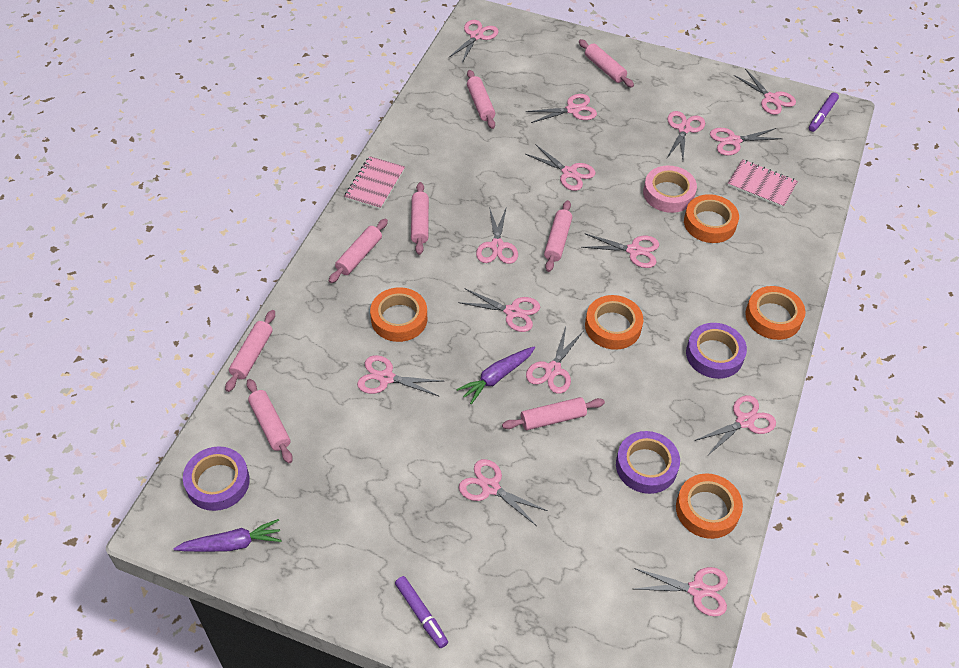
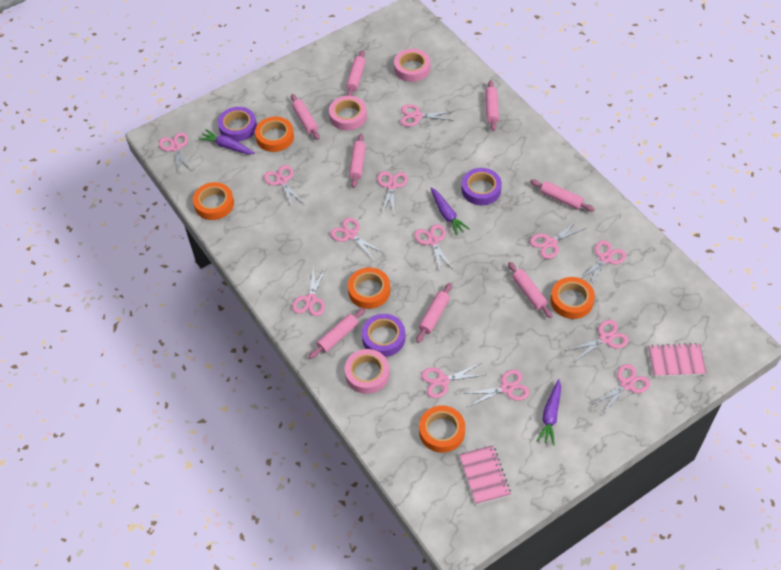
pink scissors: 14 -> 13
pink tape: 1 -> 3
purple carrot: 2 -> 3
purple marker: 2 -> 0

